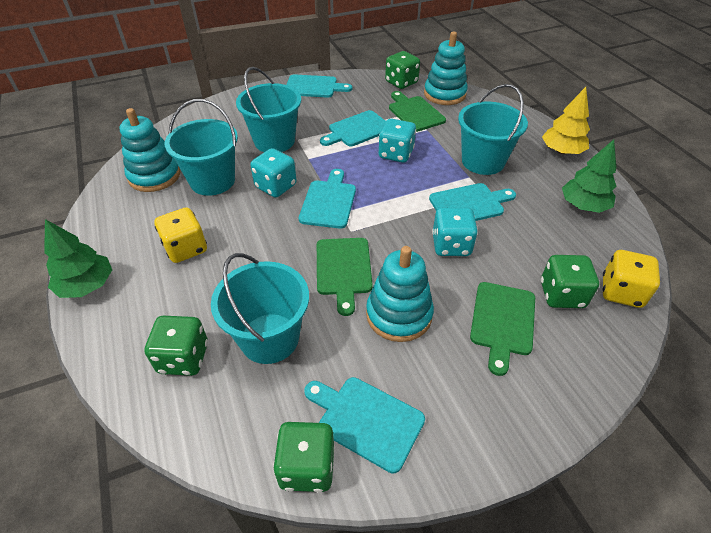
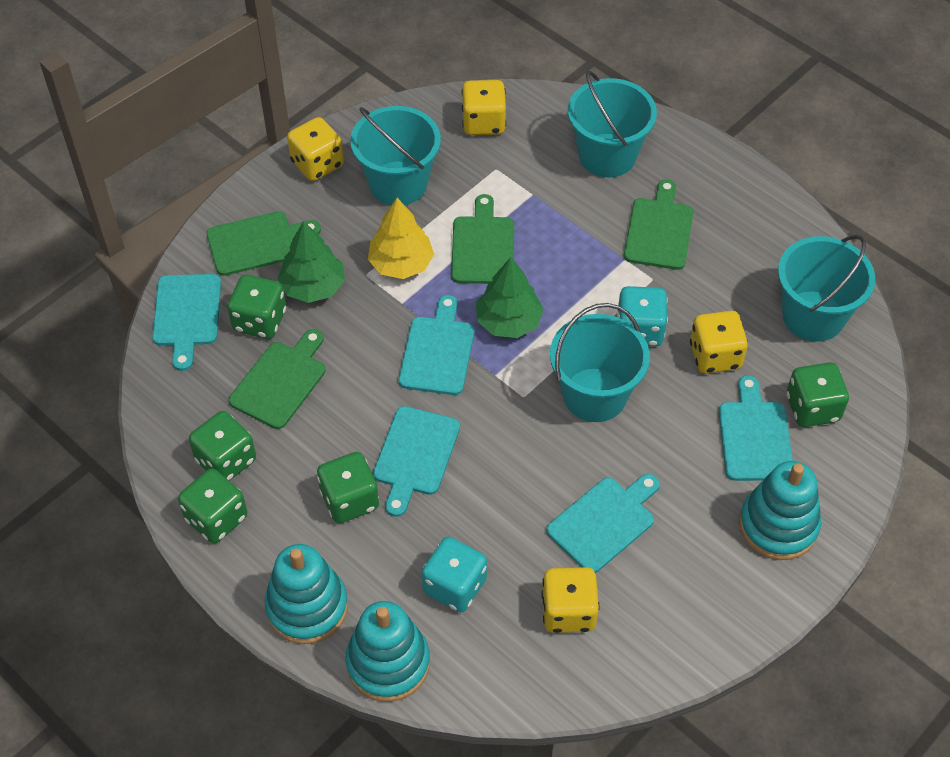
green cutting board: 3 -> 4
green dice: 4 -> 5
turquoise dice: 3 -> 2
yellow dice: 2 -> 4

